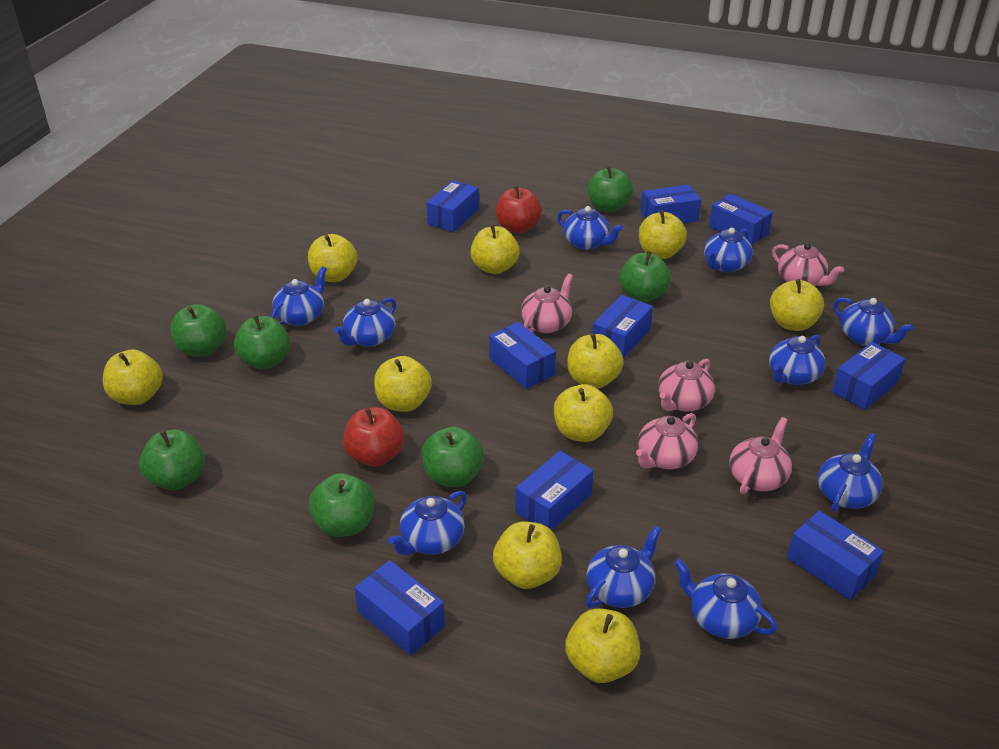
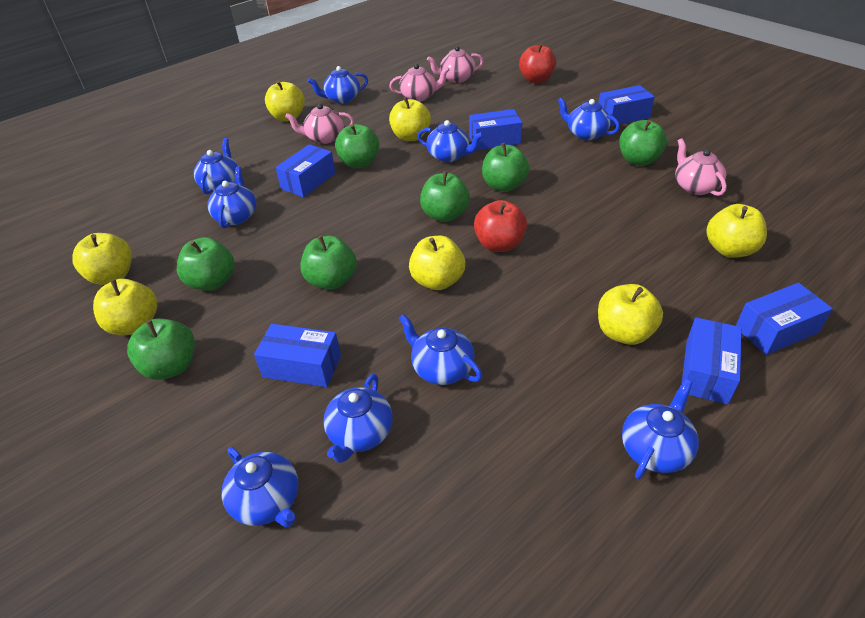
blue box: 9 -> 6
blue teapot: 10 -> 9
pink teapot: 5 -> 4
yellow apple: 10 -> 7

